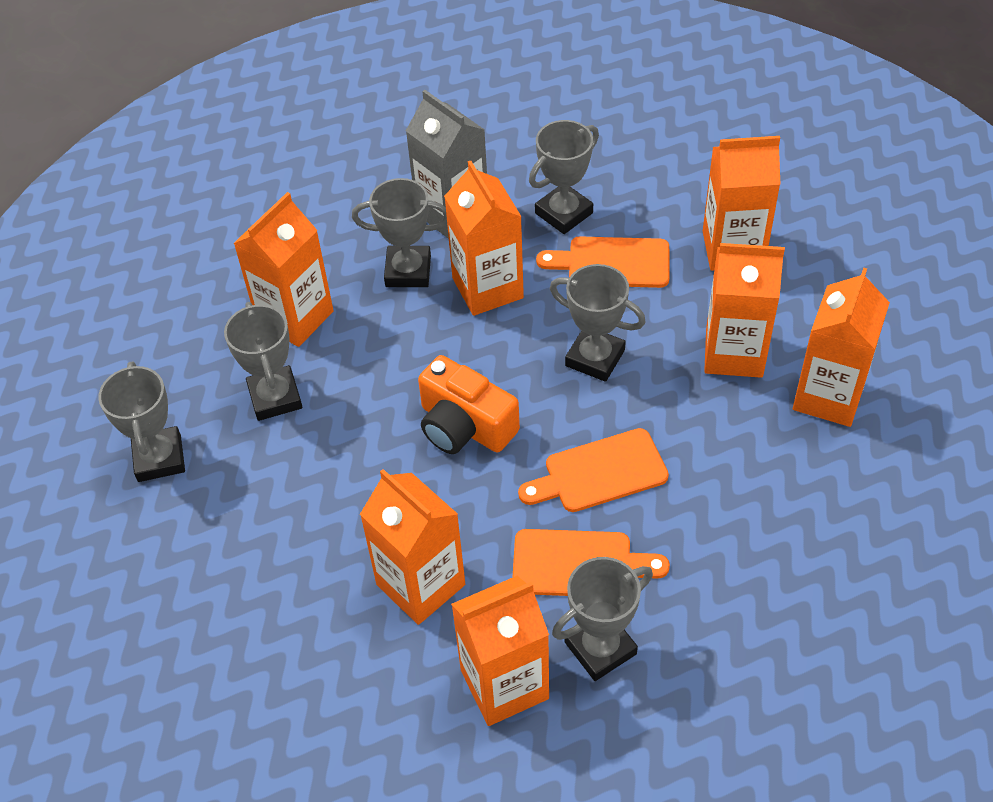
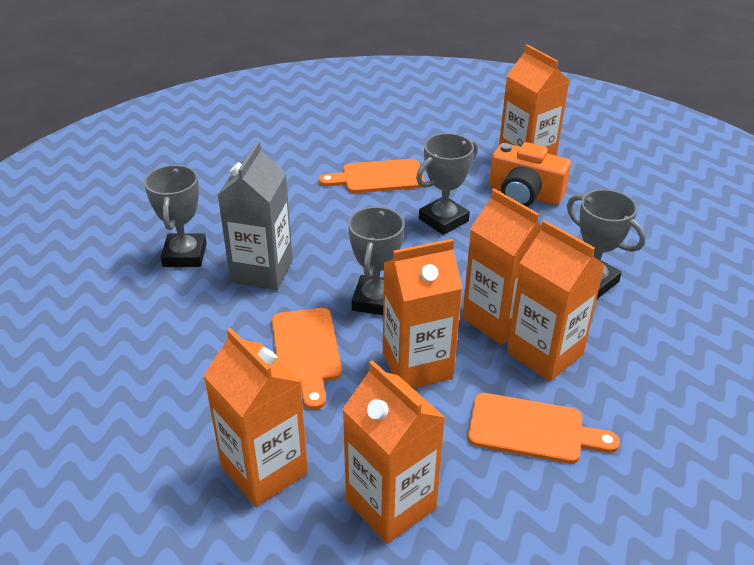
grey trophy: 6 -> 4
orange carton: 7 -> 6

